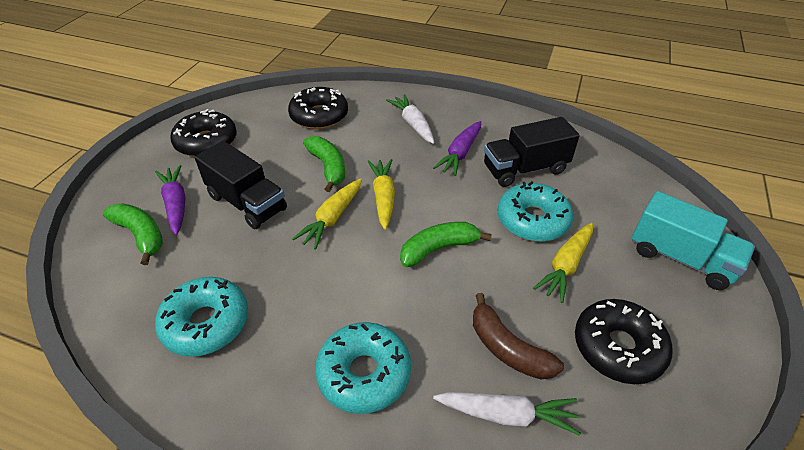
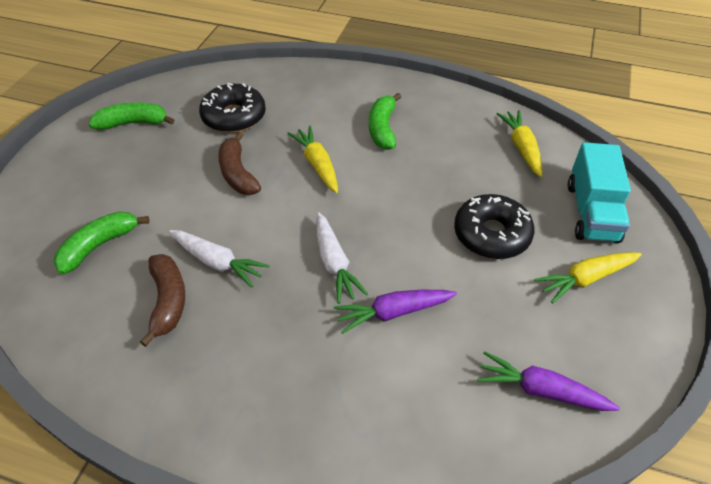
black donut: 3 -> 2
black truck: 2 -> 0
brown banana: 1 -> 2
turquoise donut: 3 -> 0

